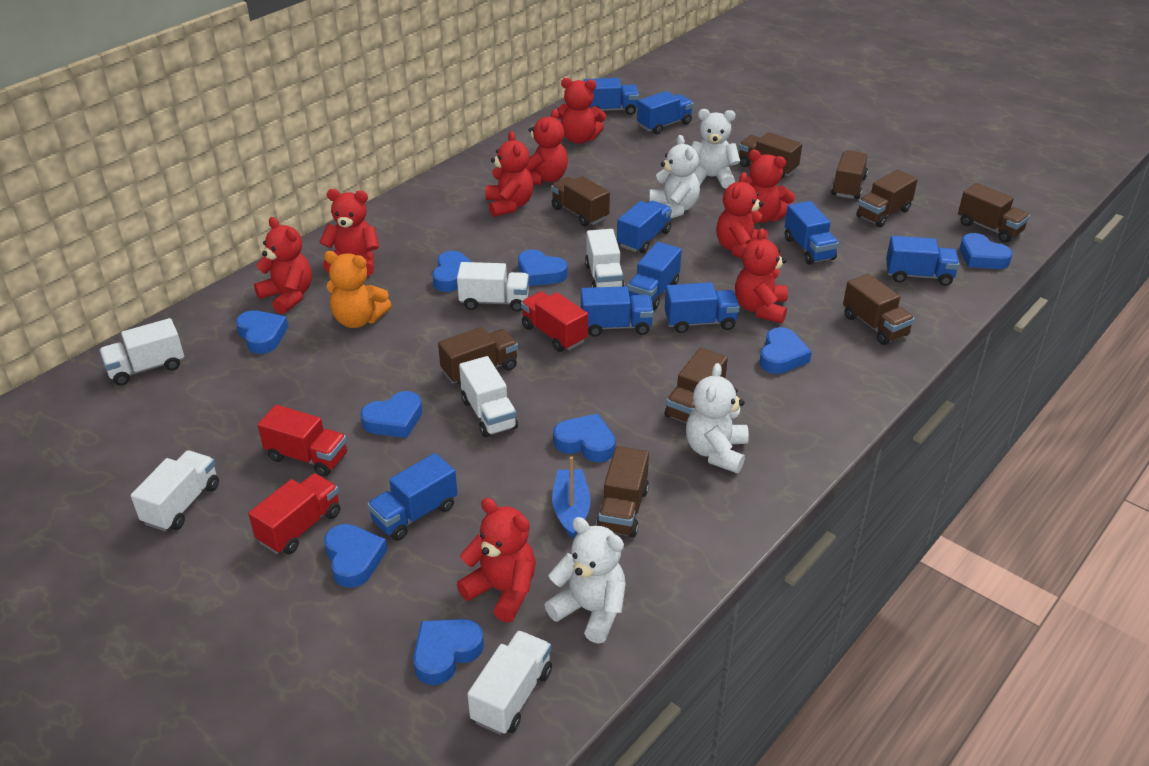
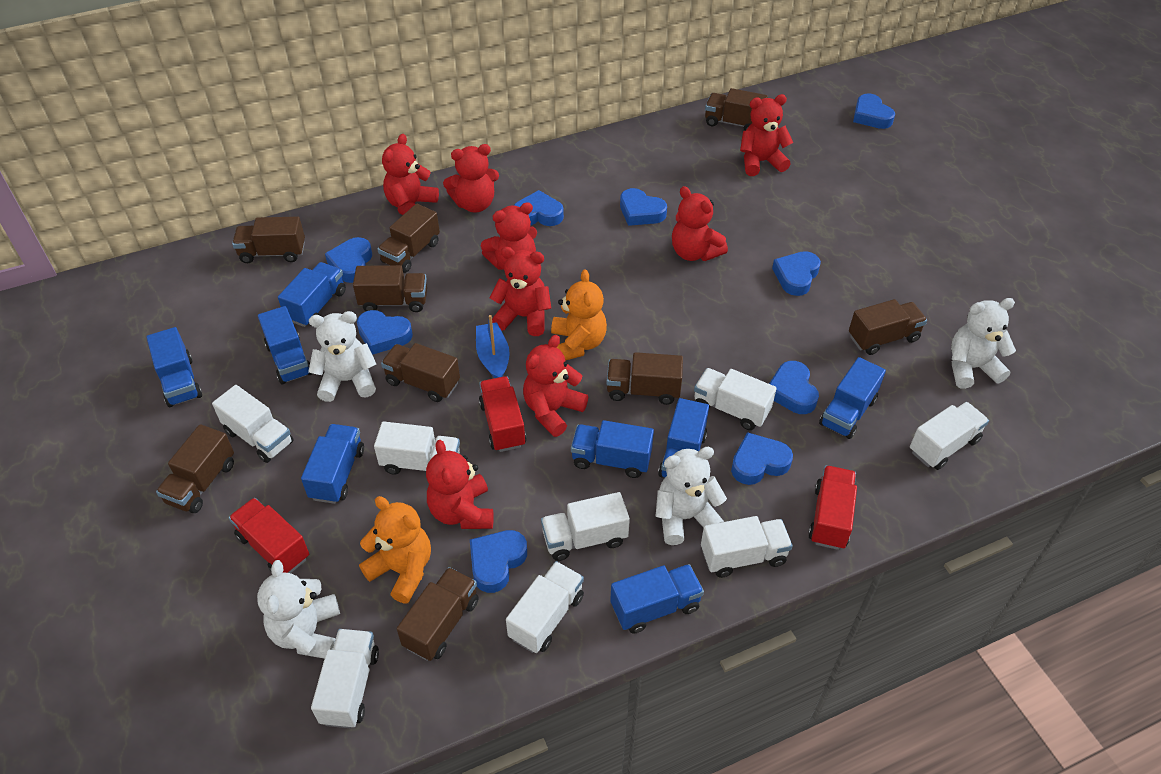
blue truck: 9 -> 8
orange teddy bear: 1 -> 2
red teddy bear: 9 -> 8
white truck: 6 -> 8

